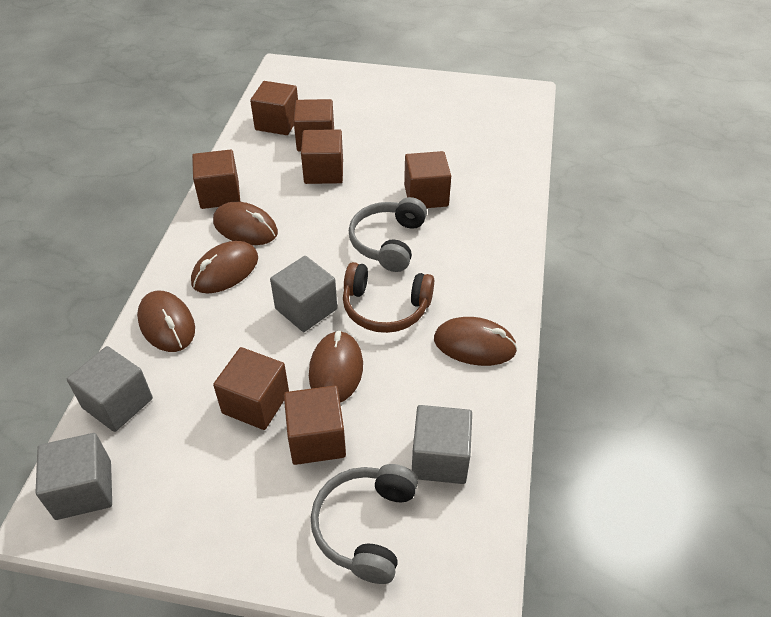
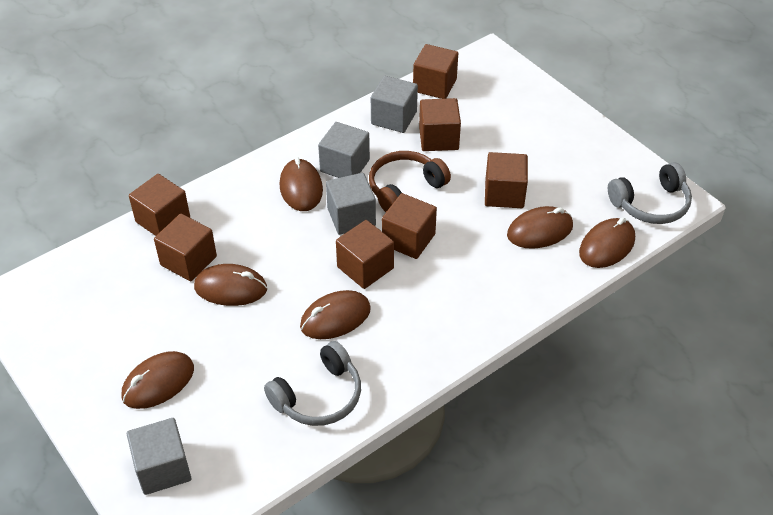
brown mouse: 5 -> 6

